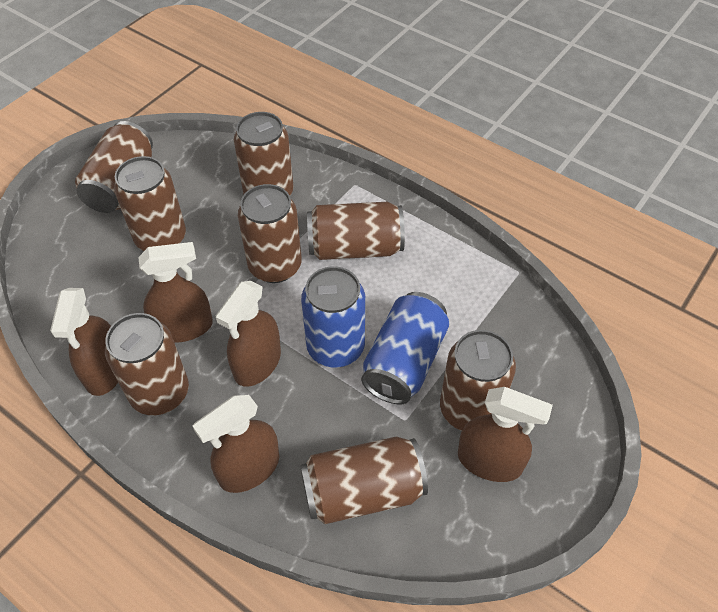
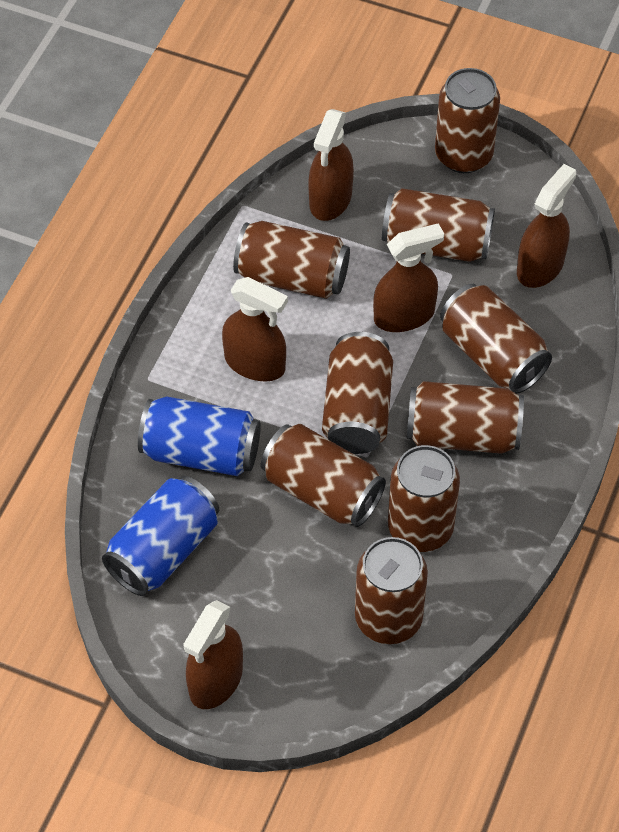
brown can: 8 -> 9

